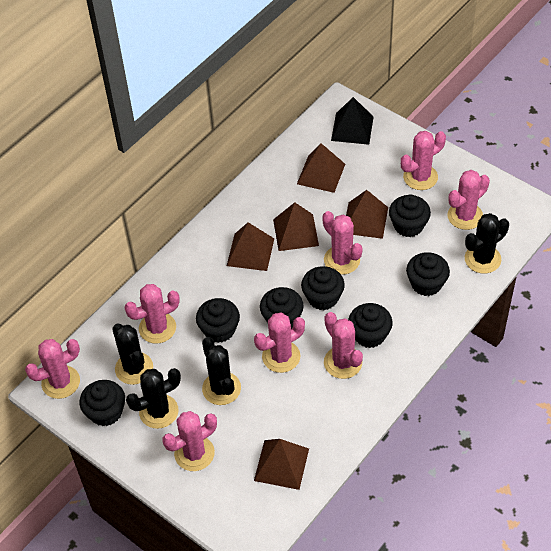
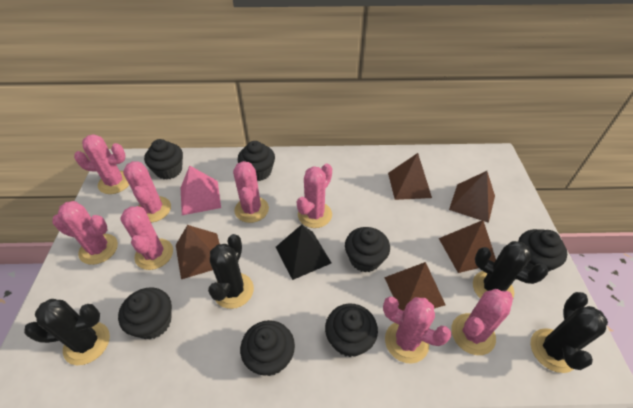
pink pyramid: 0 -> 1

